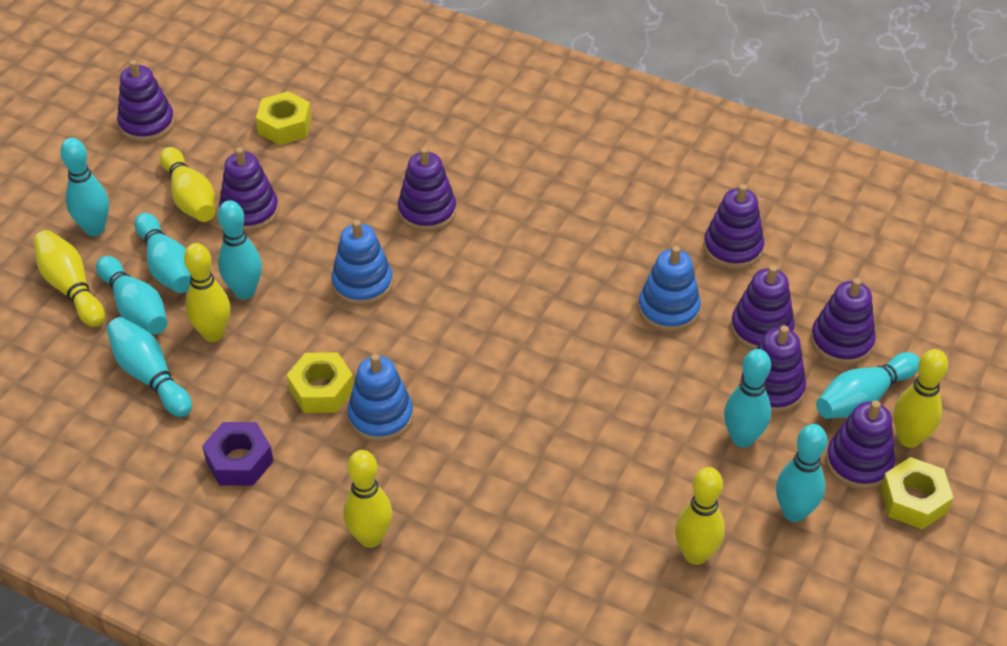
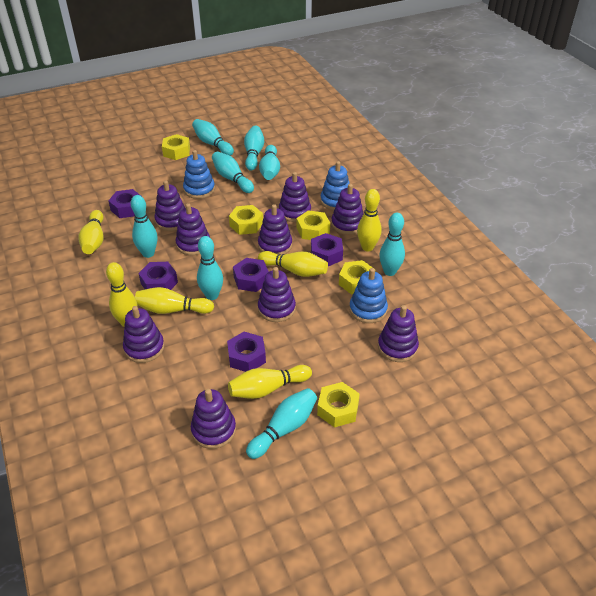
purple nut: 1 -> 5
purple stacking toy: 8 -> 9
yellow nut: 3 -> 5

